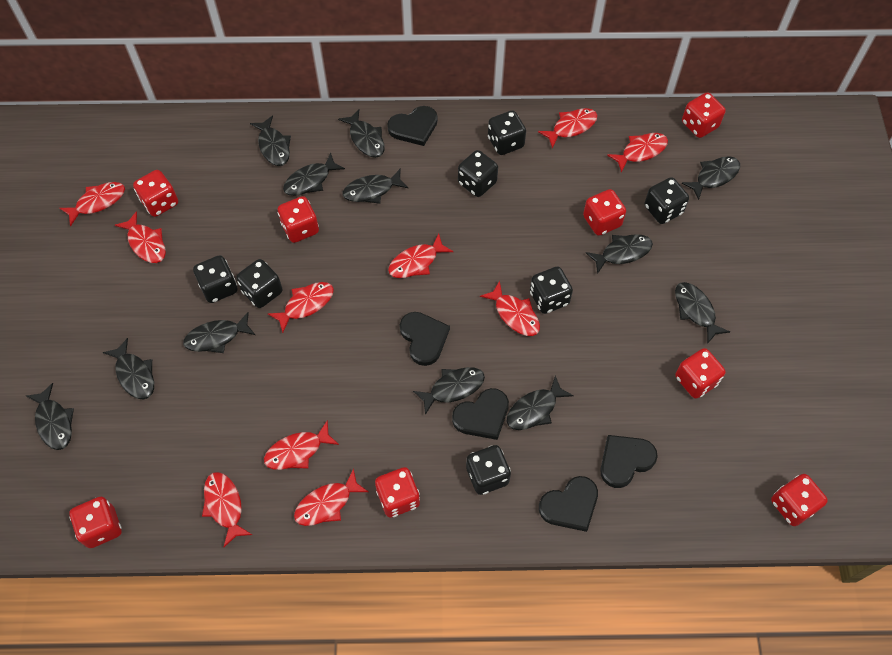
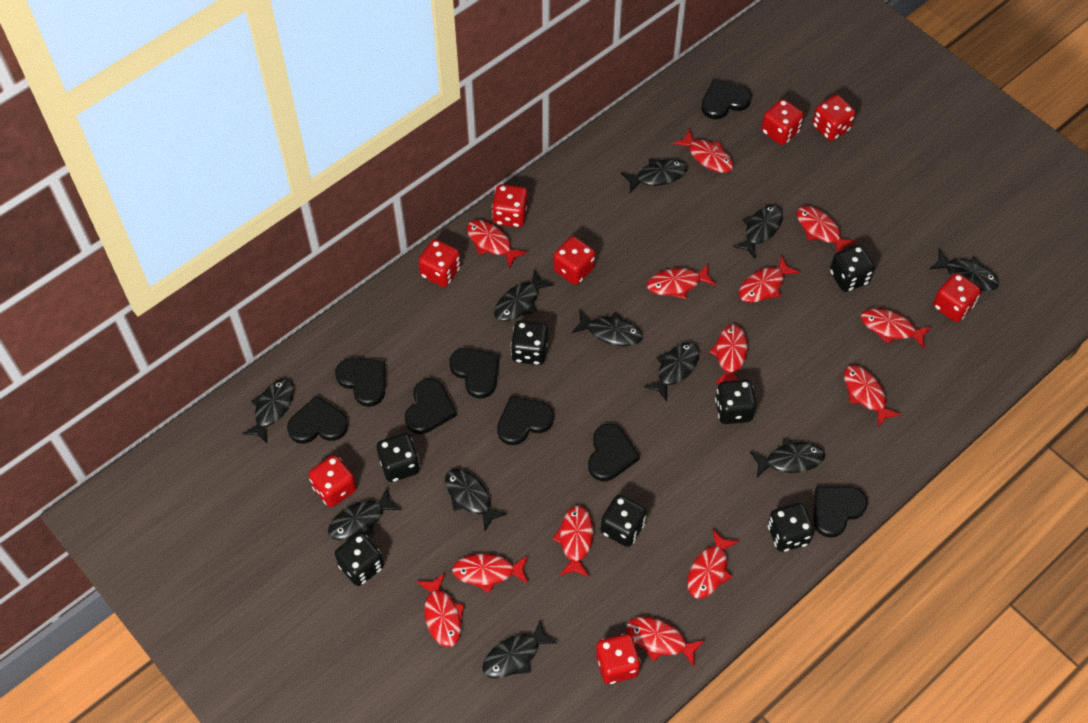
black fish: 12 -> 11
black heart: 5 -> 8
red fish: 10 -> 13

